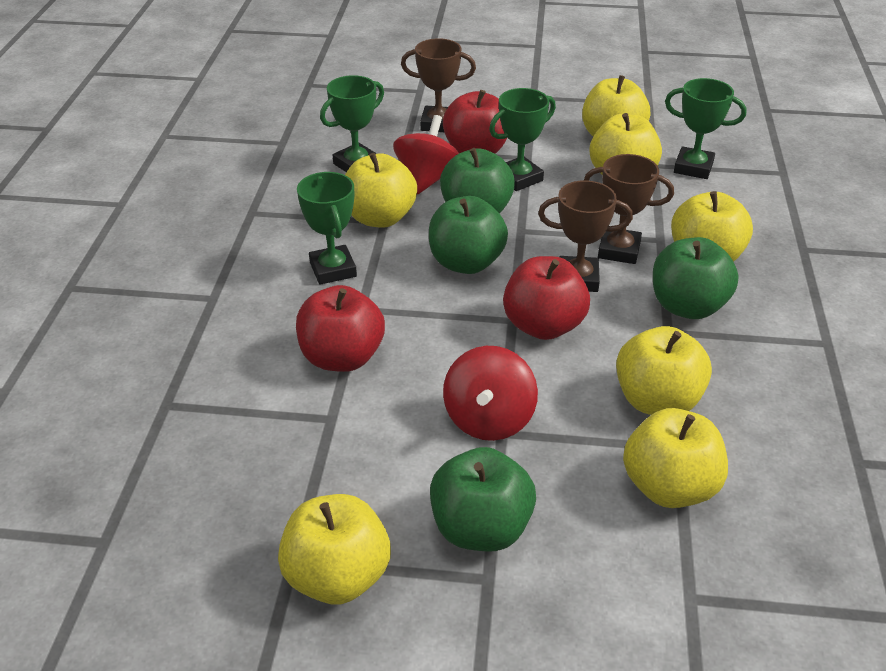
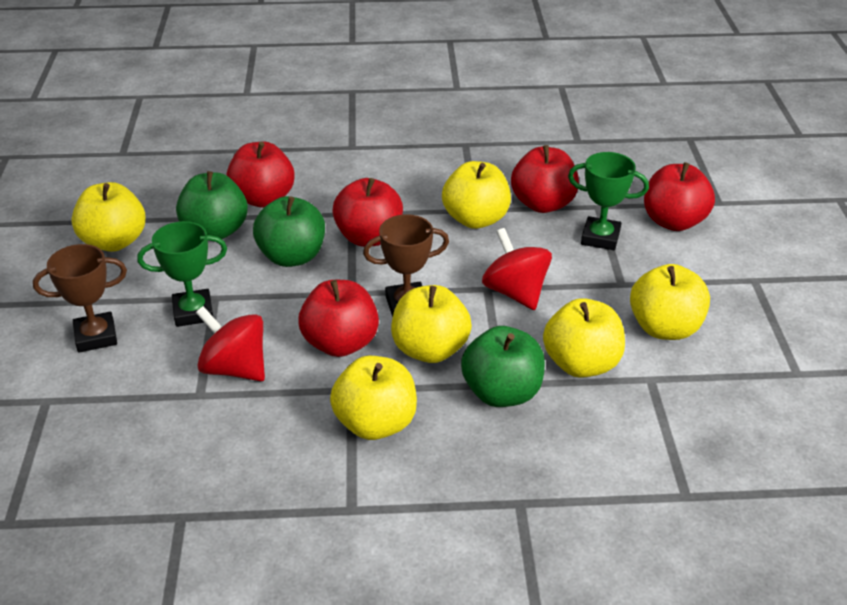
brown trophy: 3 -> 2
green apple: 4 -> 3
green trophy: 4 -> 2
red apple: 3 -> 5
yellow apple: 7 -> 6

